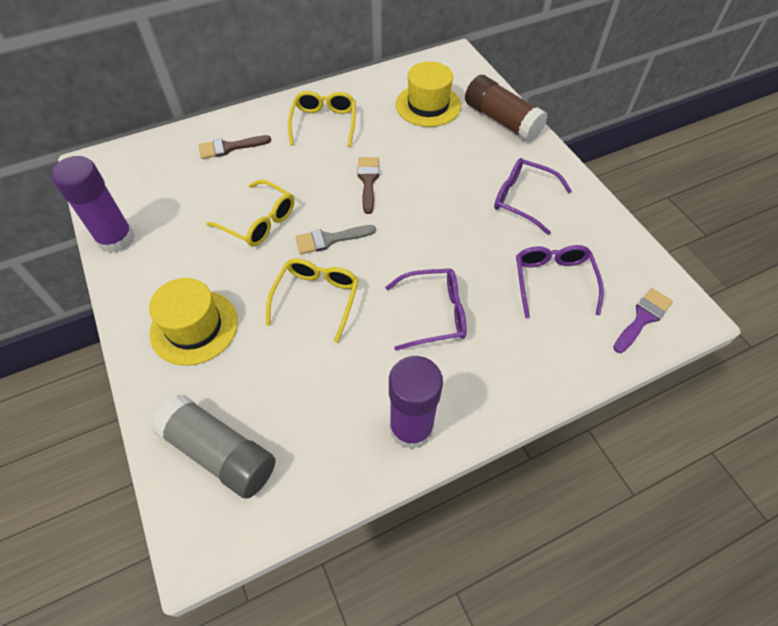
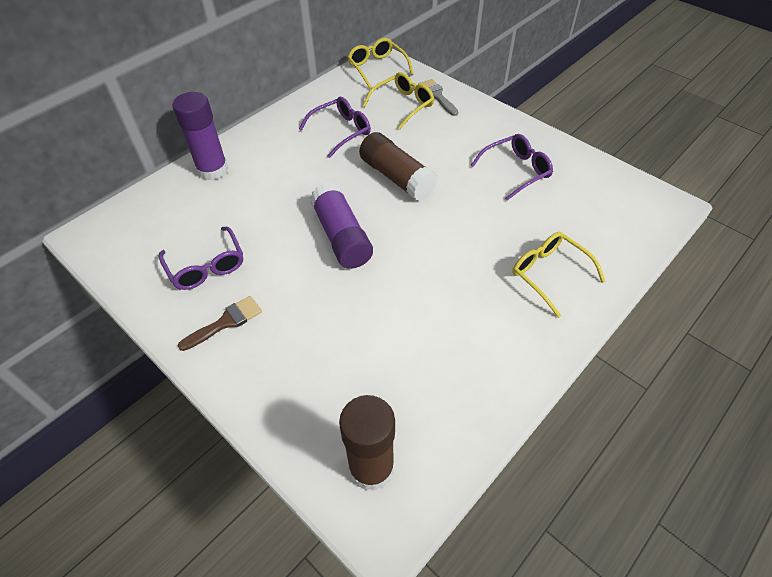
brown brush: 2 -> 1
brown glue stick: 1 -> 2
grey glue stick: 1 -> 0
purple brush: 1 -> 0
yellow hat: 2 -> 0

